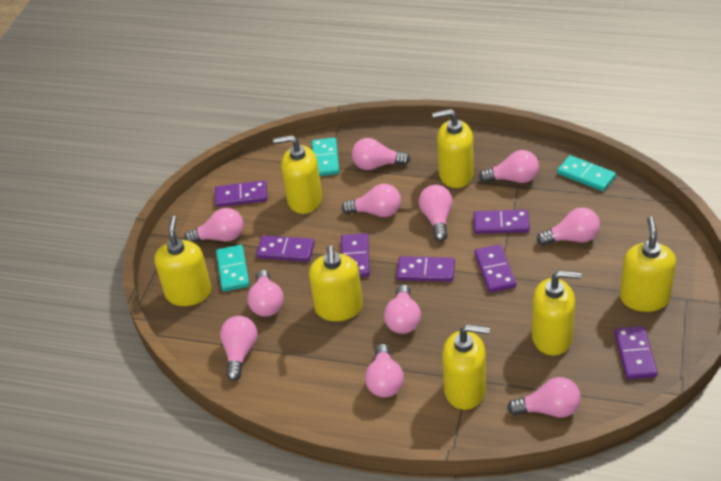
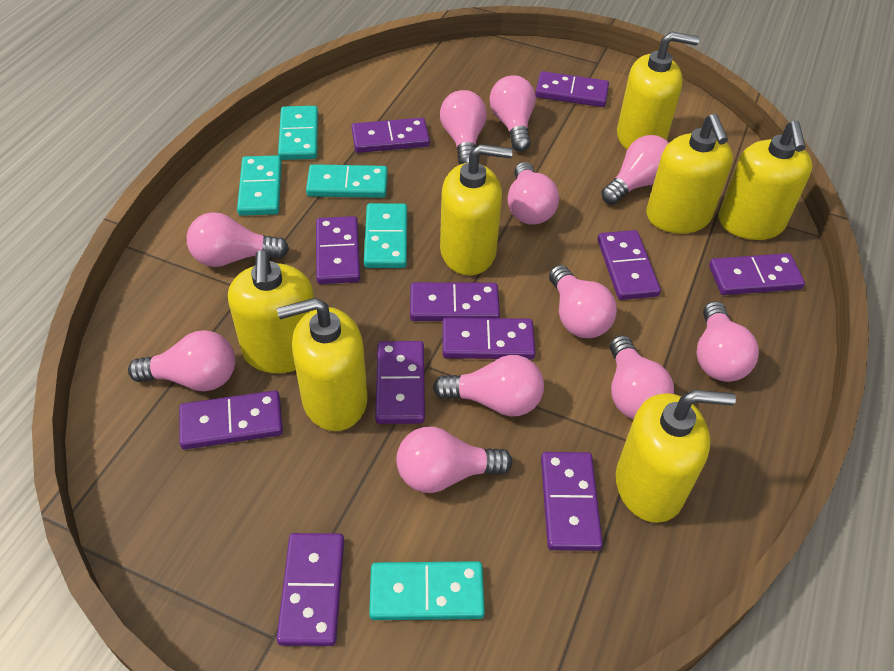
purple domino: 7 -> 11
turquoise domino: 3 -> 5

